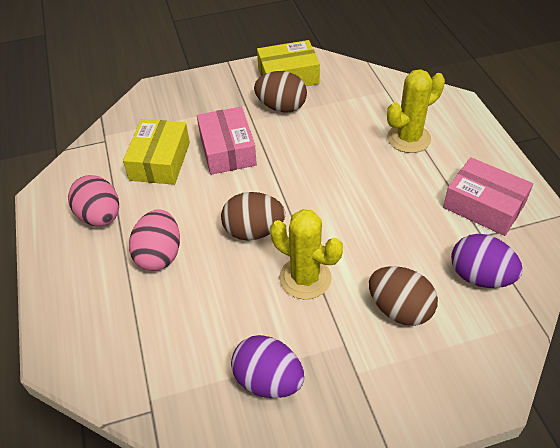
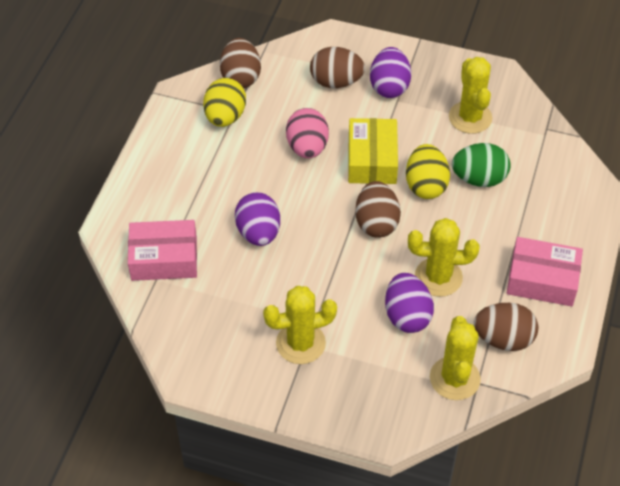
brown egg: 3 -> 4
green egg: 0 -> 1
pink egg: 2 -> 1
purple egg: 2 -> 3
yellow box: 2 -> 1
yellow cactus: 2 -> 4
yellow egg: 0 -> 2

